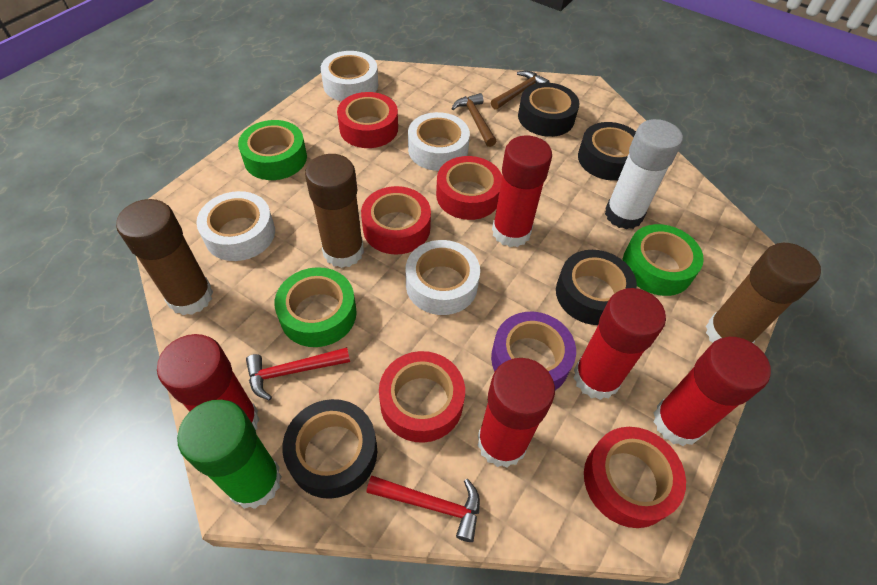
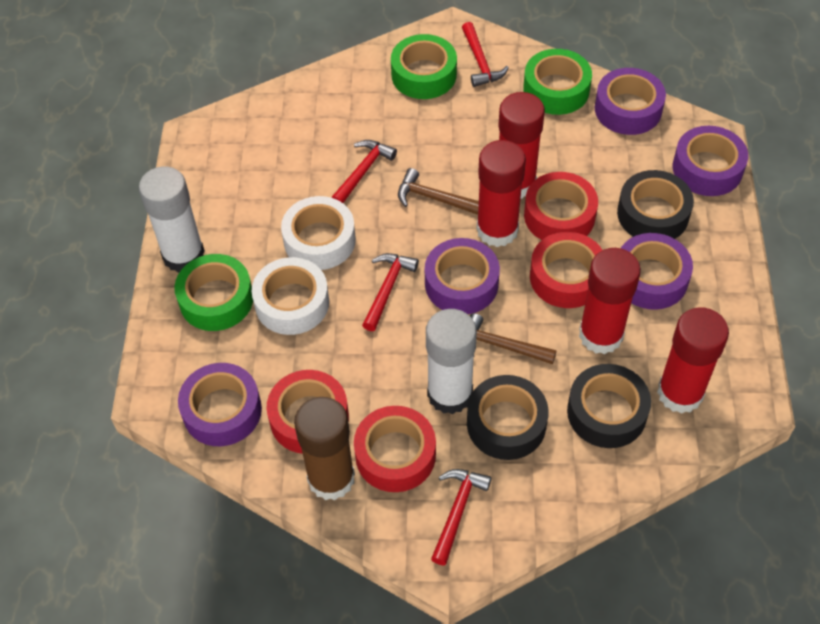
black tape: 4 -> 3
brown glue stick: 3 -> 1
green glue stick: 1 -> 0
purple tape: 1 -> 5
red glue stick: 5 -> 4
red hammer: 2 -> 4
red tape: 5 -> 4
white glue stick: 1 -> 2
white tape: 4 -> 2

